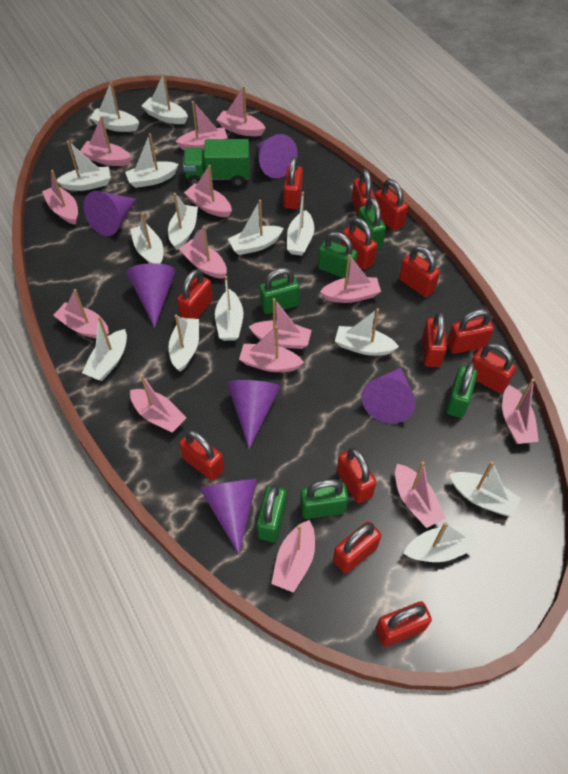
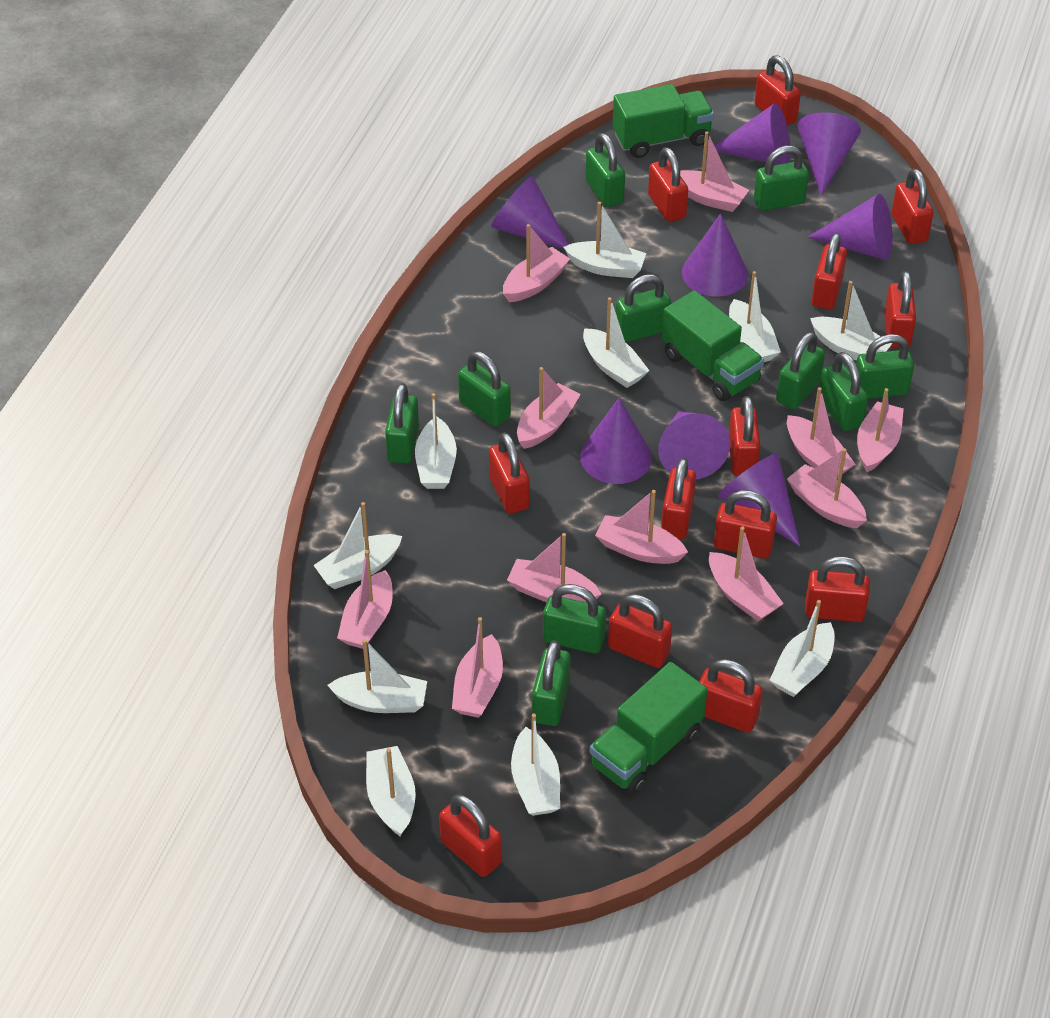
green padlock: 6 -> 10
green truck: 1 -> 3
pink boat: 14 -> 11
purple cone: 6 -> 8
white boat: 14 -> 10

